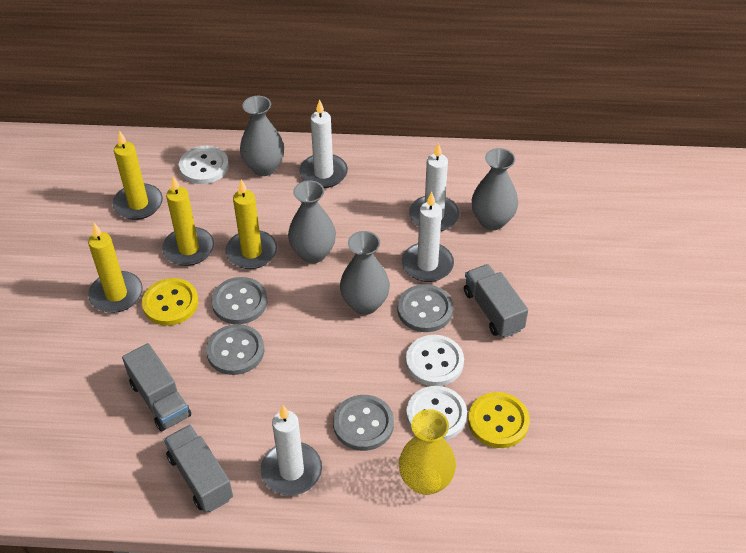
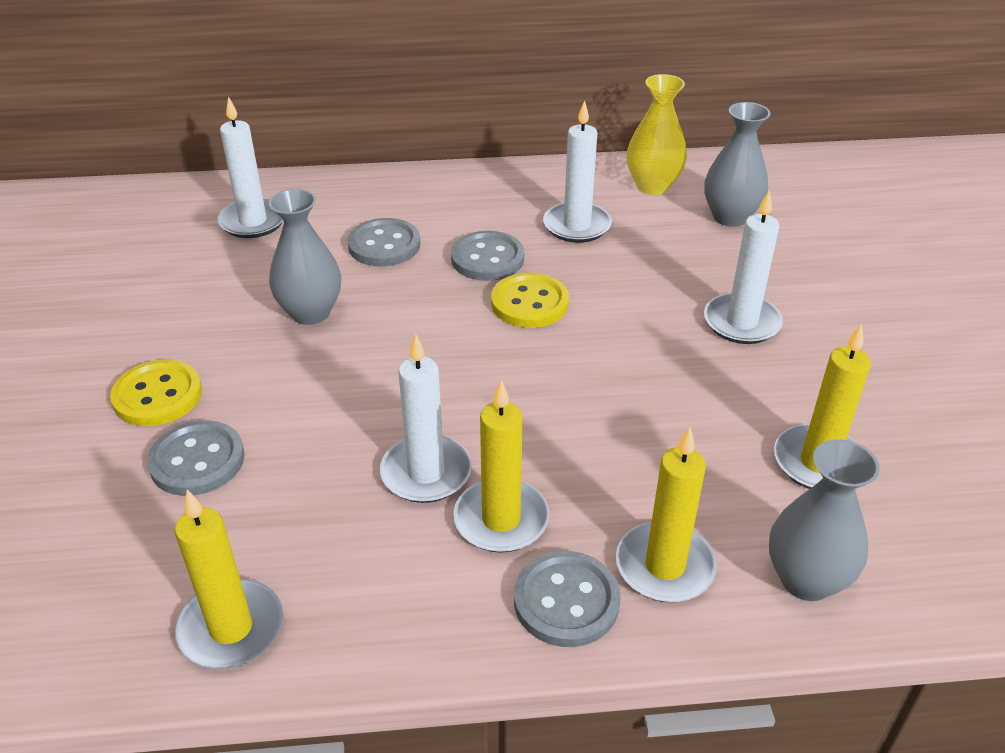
grey truck: 3 -> 0
grey vase: 4 -> 3
white button: 3 -> 0

